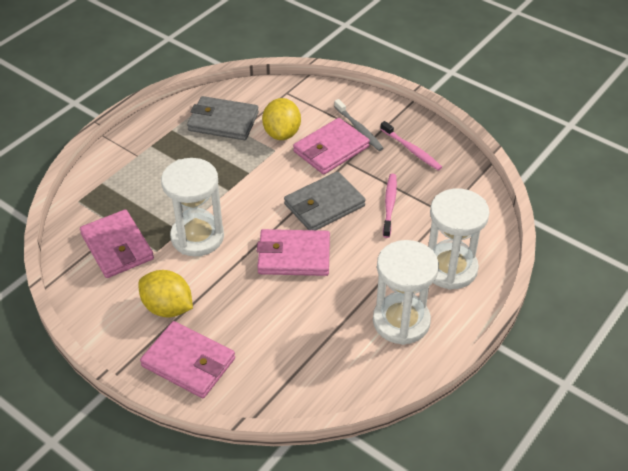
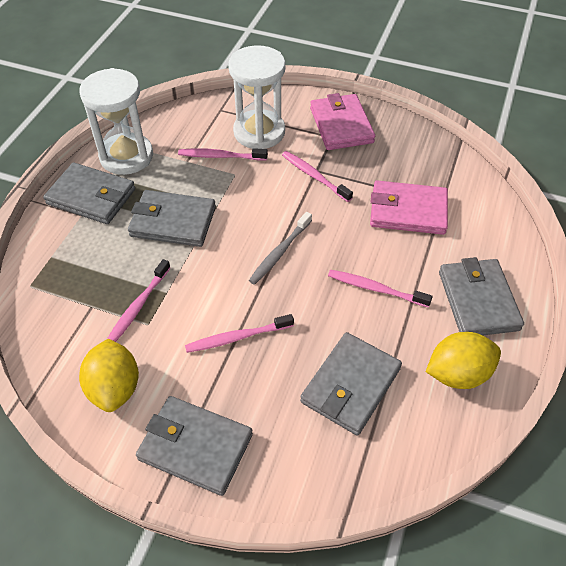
grey wallet: 2 -> 5
pink toothbrush: 2 -> 5
pink wallet: 4 -> 2
white hourglass: 3 -> 2

